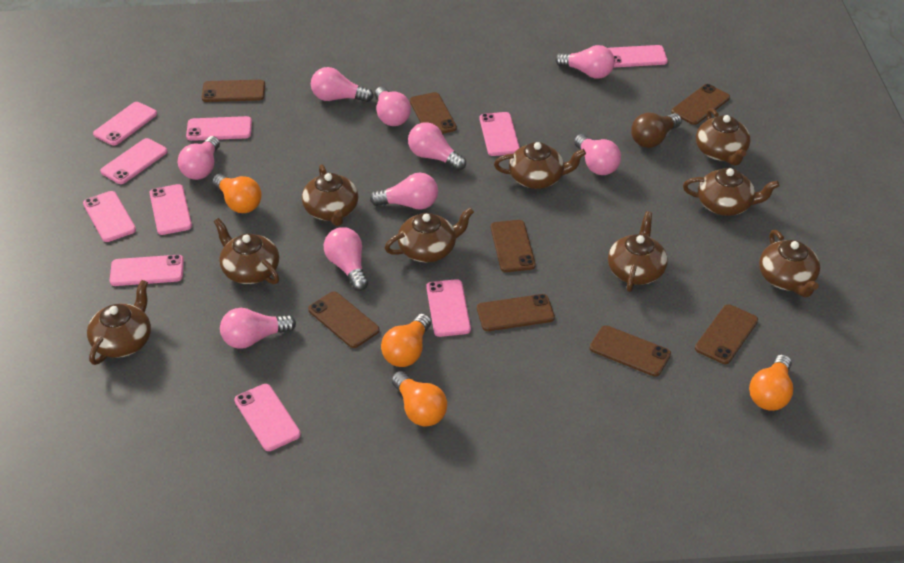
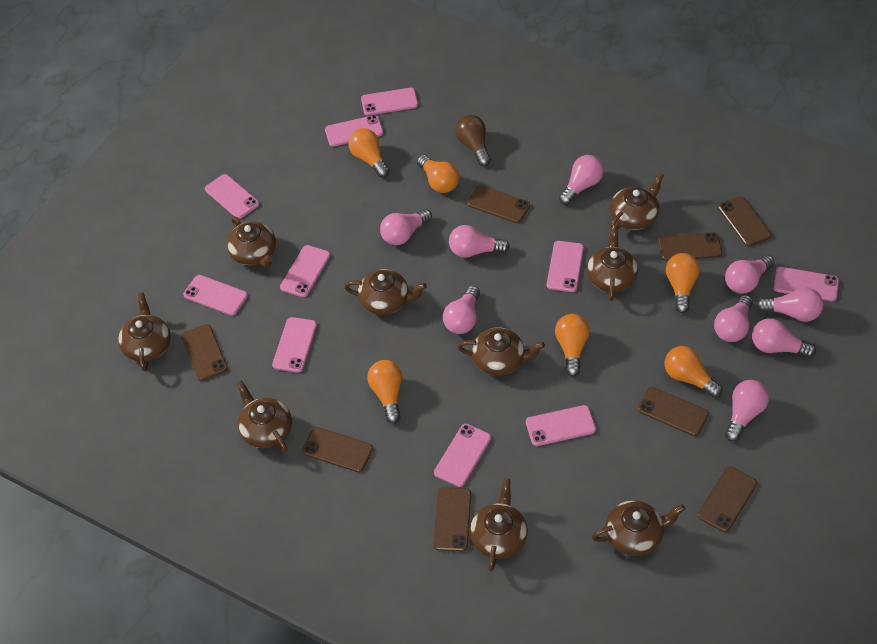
orange light bulb: 4 -> 6

